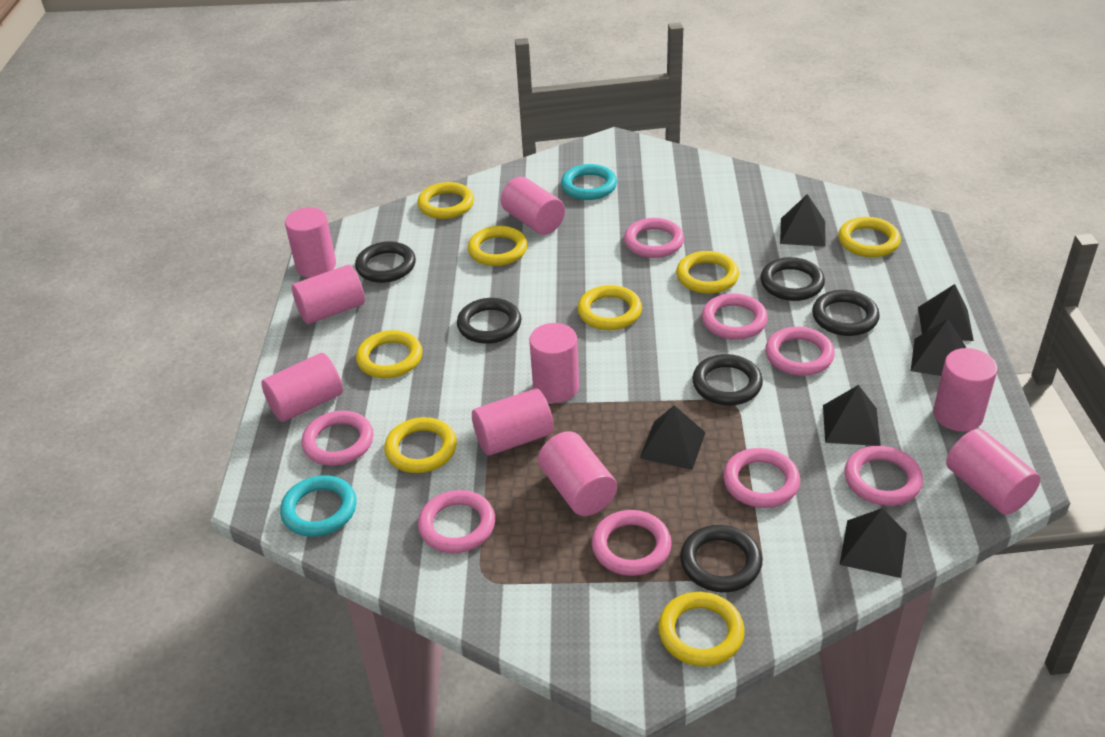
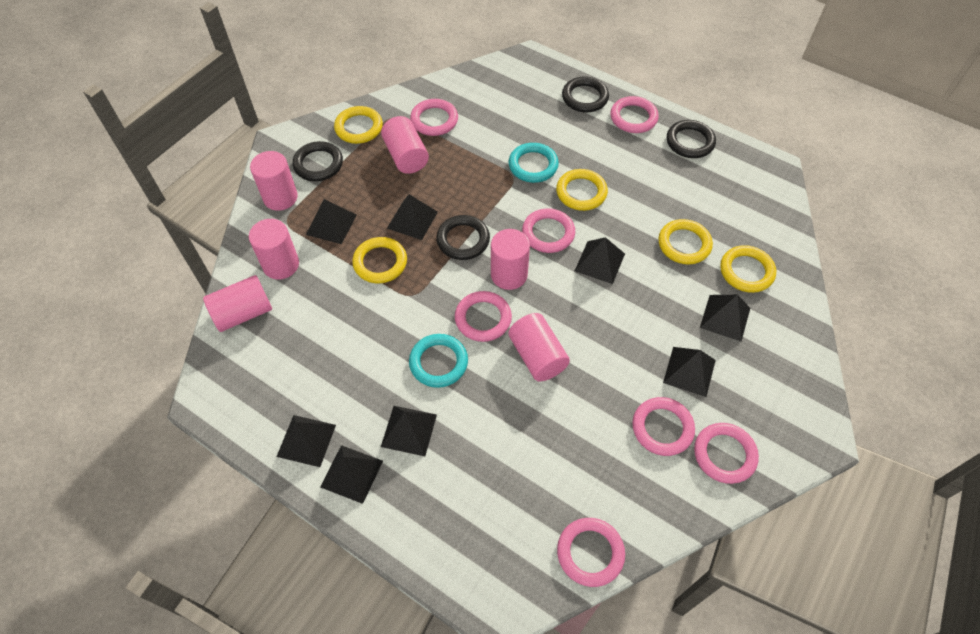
black pyramid: 6 -> 8
black ring: 6 -> 4
pink cylinder: 9 -> 6
pink ring: 8 -> 7
yellow ring: 8 -> 5

